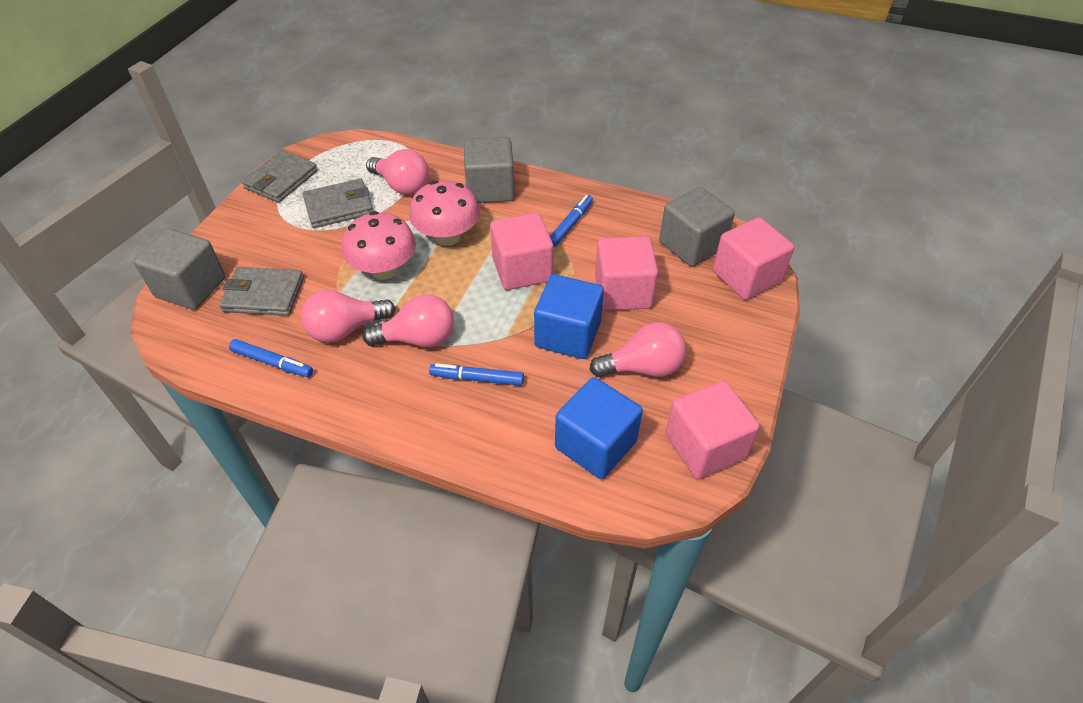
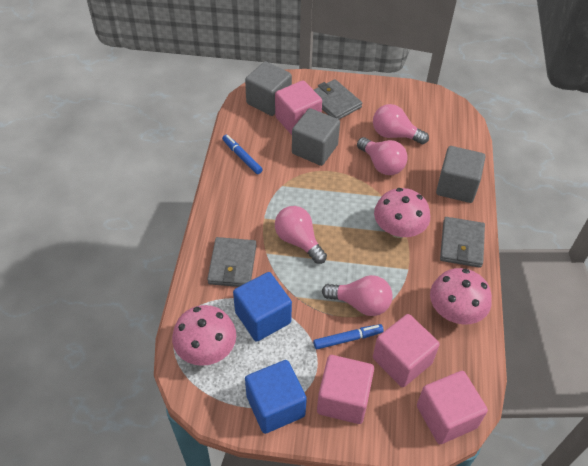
blue marker: 3 -> 2
pink mushroom: 2 -> 3

